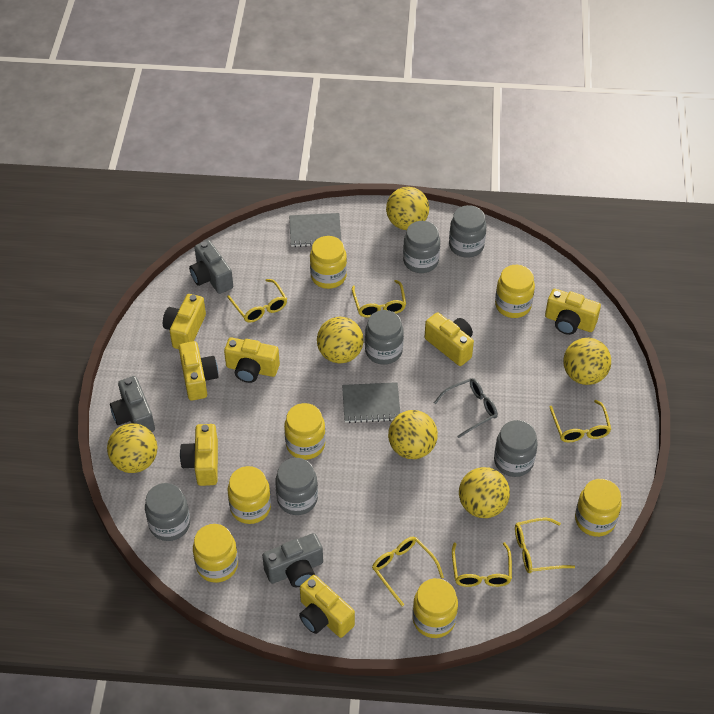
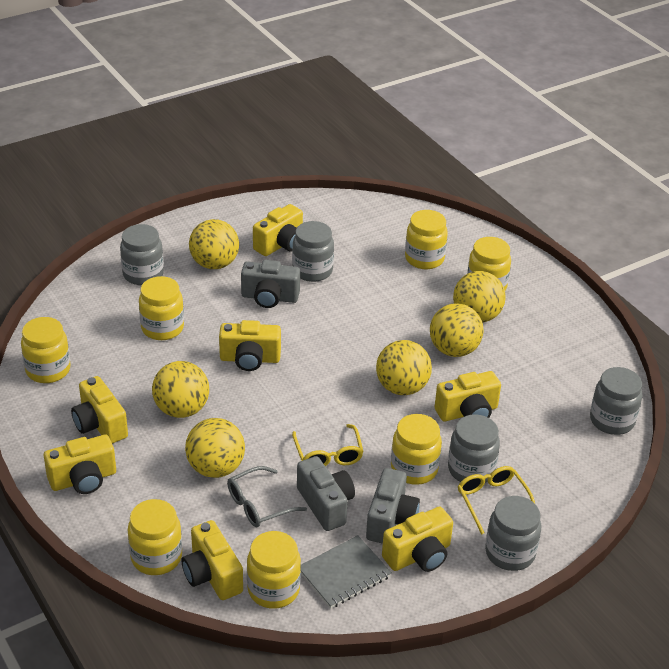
grey jar: 6 -> 5
grey notebook: 2 -> 1
yellow glasses: 6 -> 2

